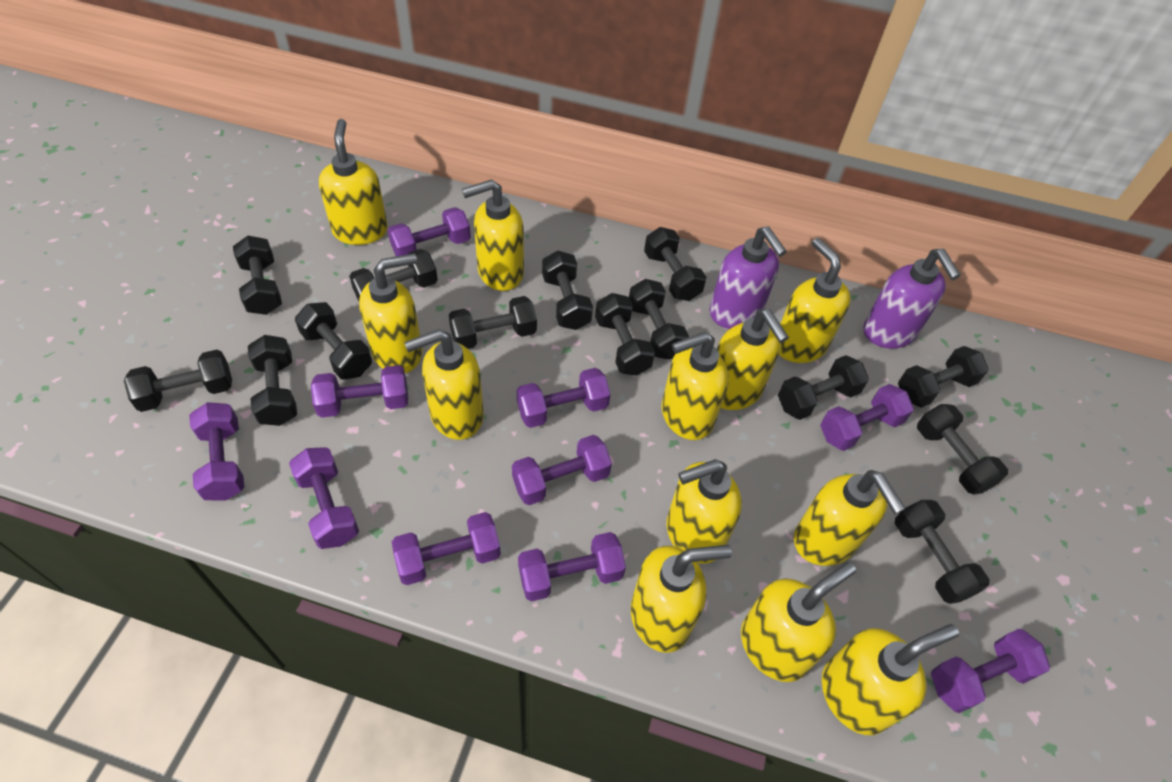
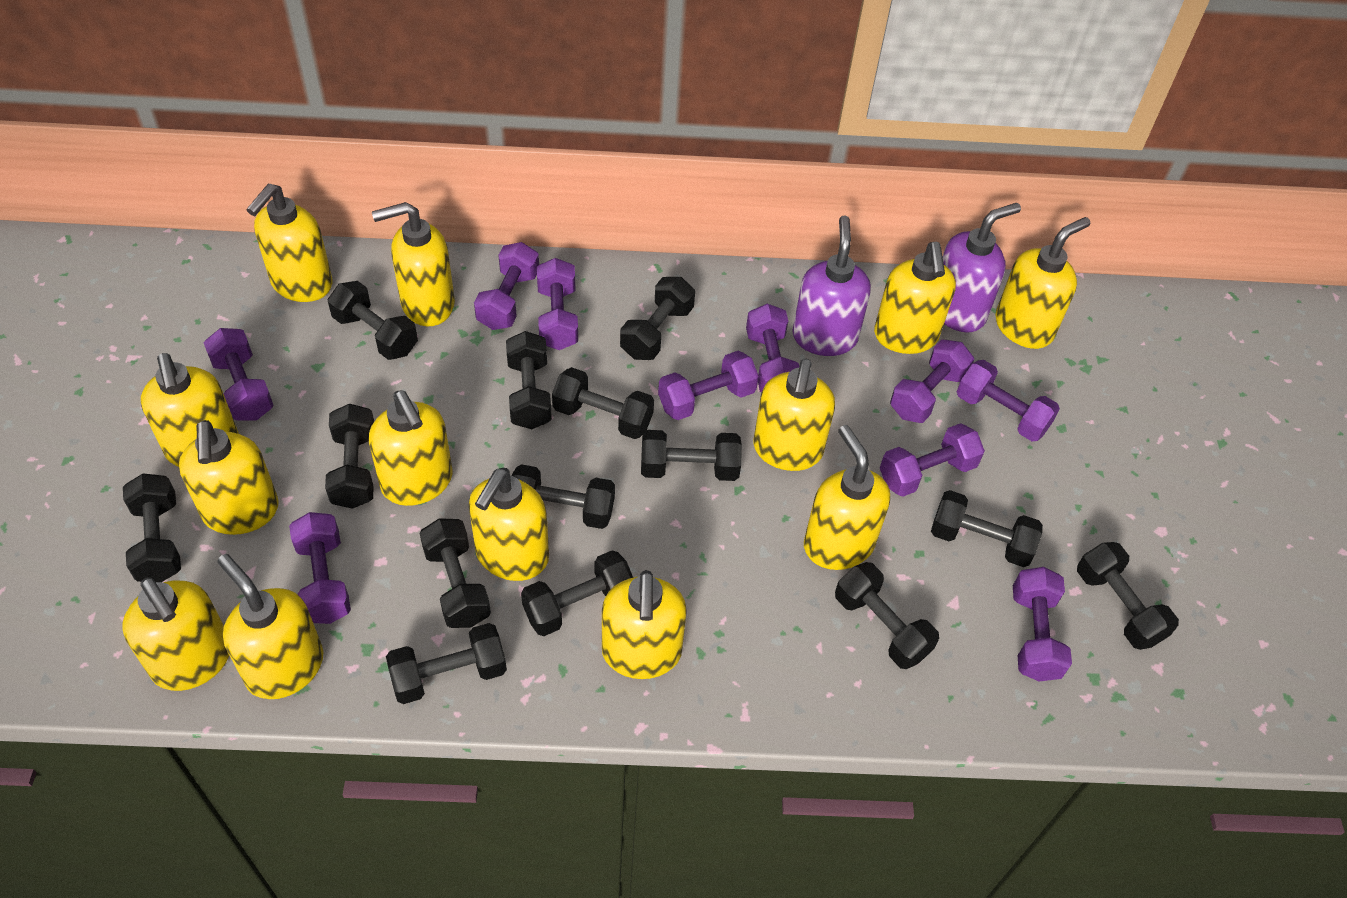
yellow soap dispenser: 12 -> 13

